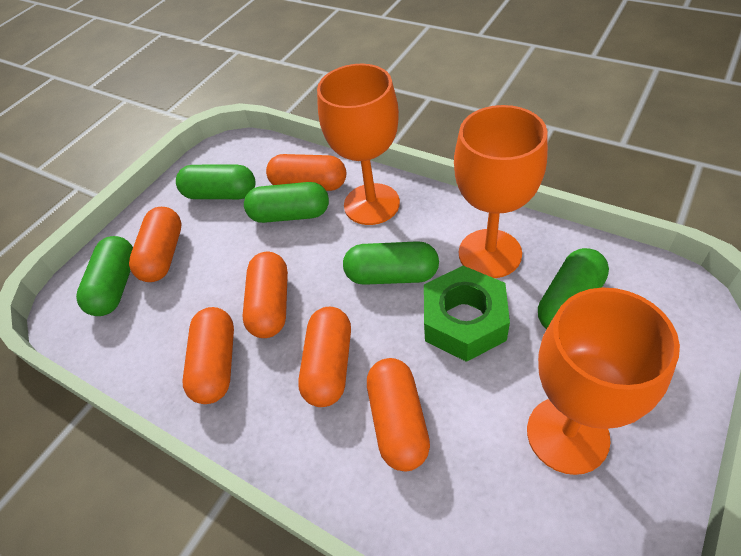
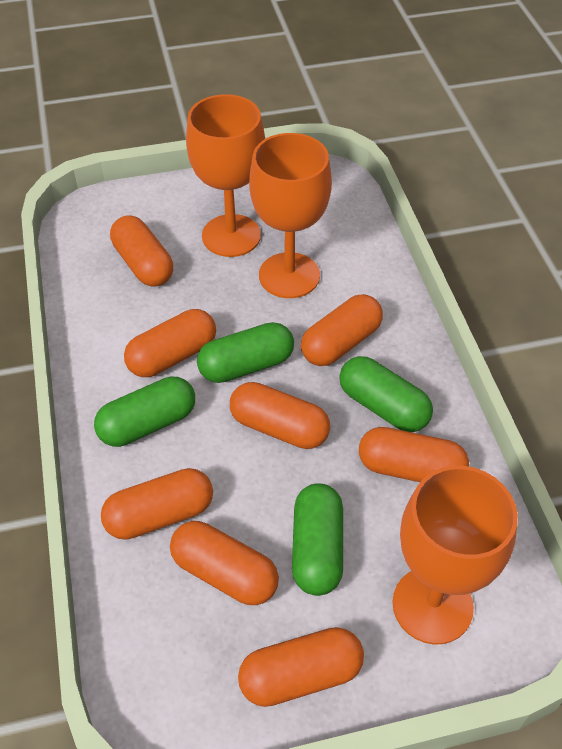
green capsule: 5 -> 4
green nut: 1 -> 0
orange capsule: 6 -> 8

